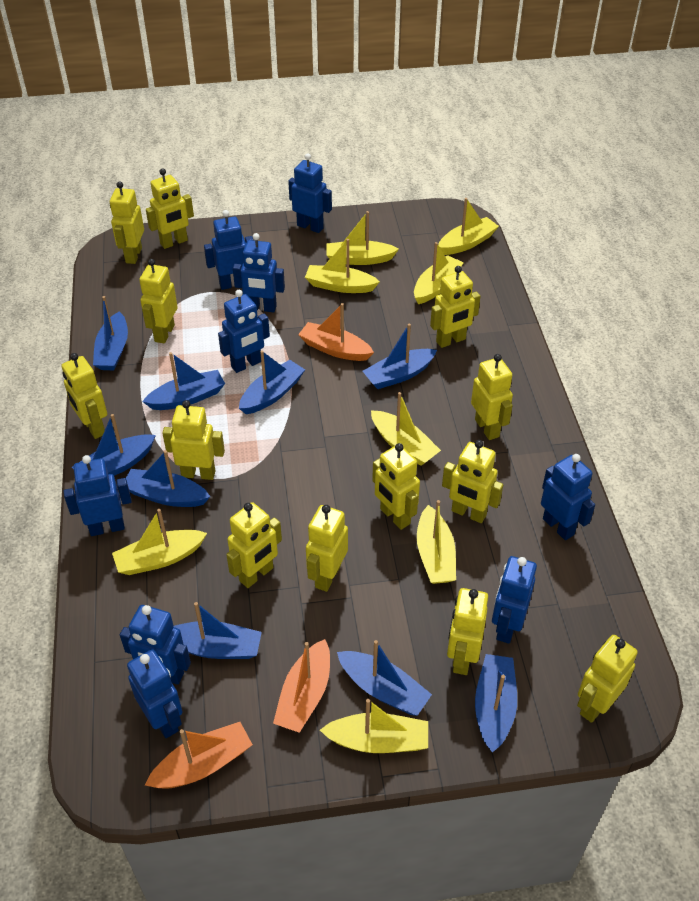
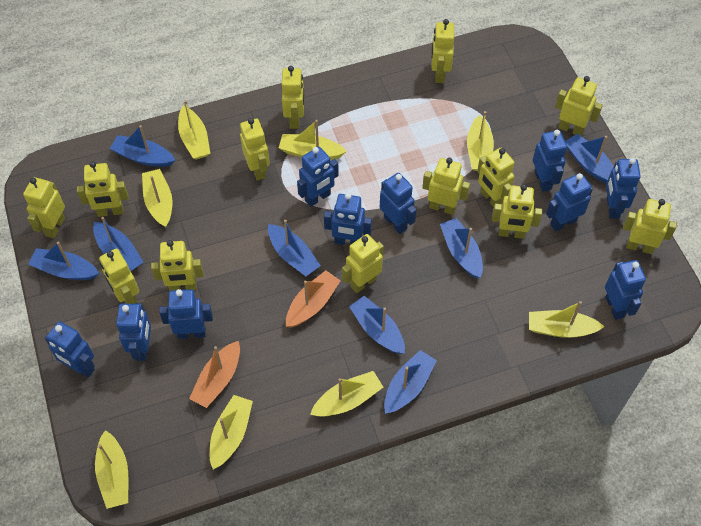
blue boat: 9 -> 8
blue robot: 9 -> 10
orange boat: 3 -> 2

